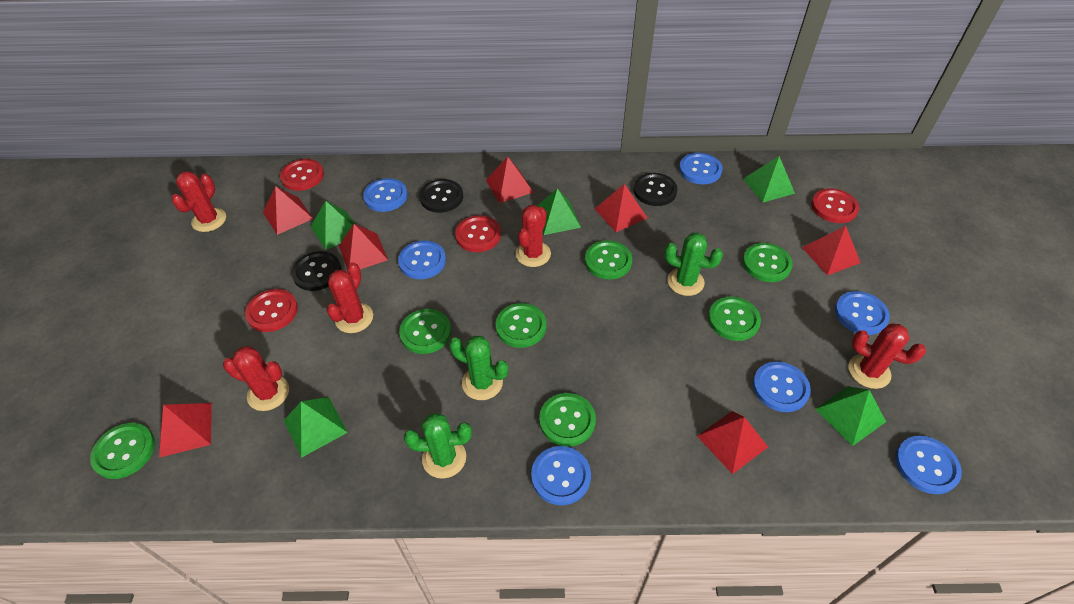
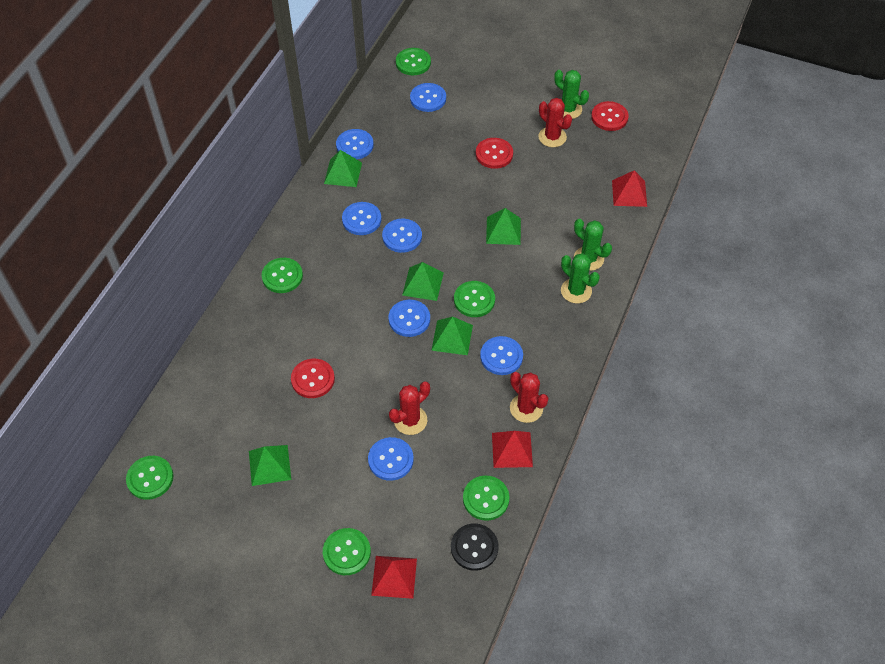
black button: 3 -> 1
green button: 7 -> 6
red button: 4 -> 3
red cactus: 5 -> 3
red pyramid: 7 -> 3

